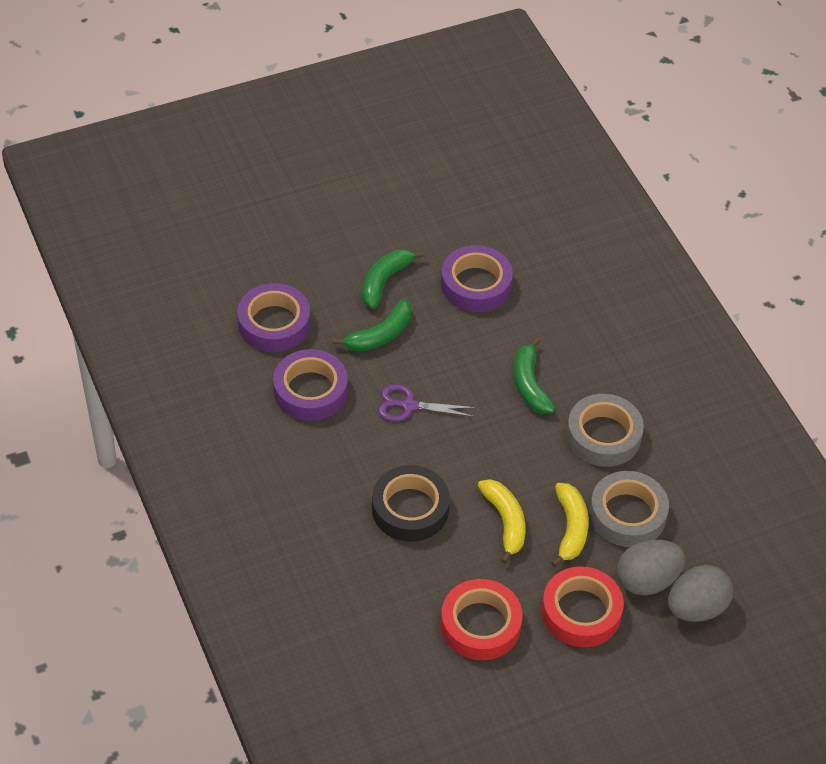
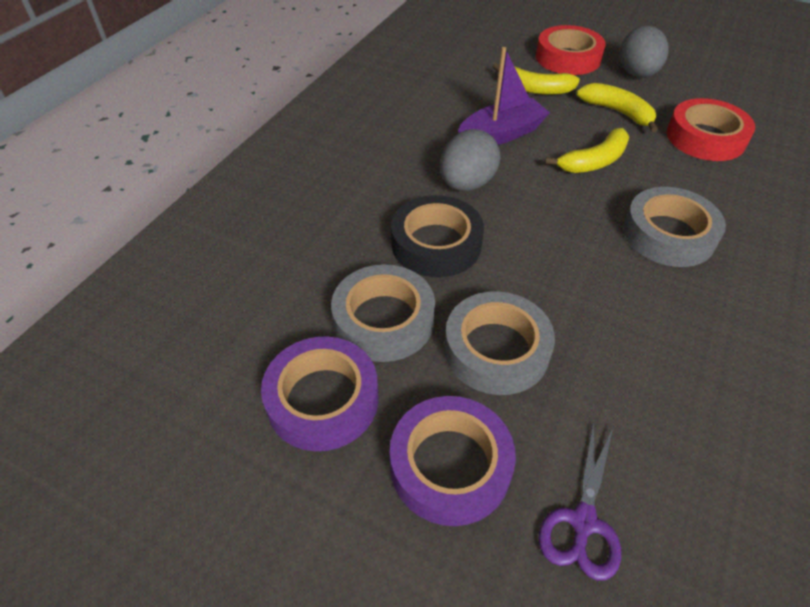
green banana: 3 -> 0
grey tape: 2 -> 3
purple boat: 0 -> 1
purple tape: 3 -> 2
yellow banana: 2 -> 3

